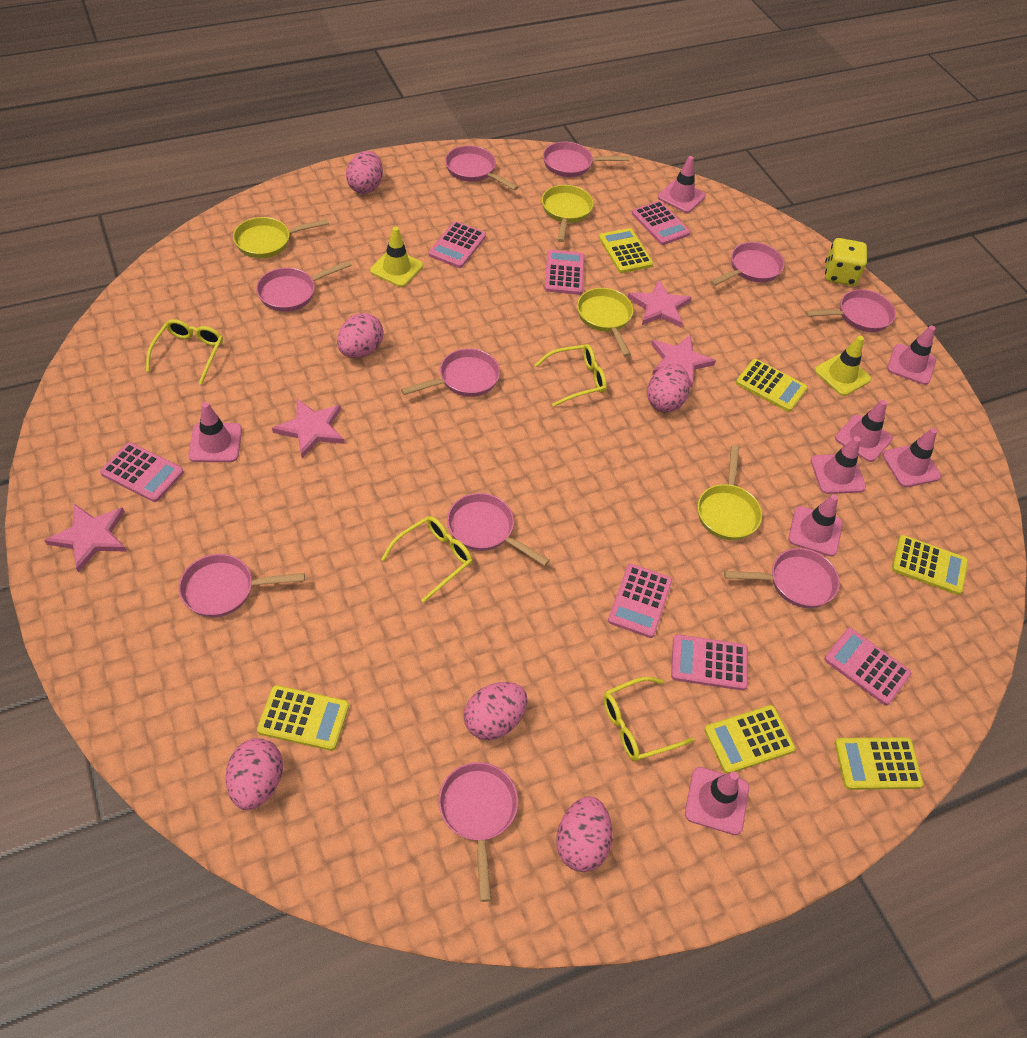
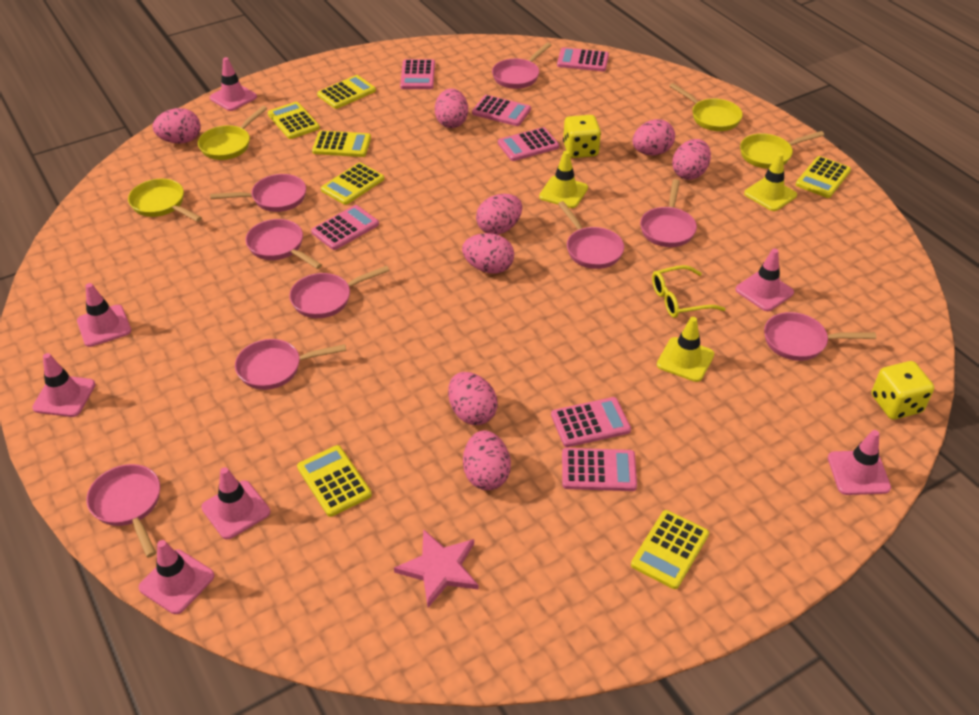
pink egg: 6 -> 8
pink pan: 10 -> 9
pink star: 4 -> 1
pink traffic cone: 8 -> 7
yellow calculator: 6 -> 7
yellow dice: 1 -> 2
yellow glasses: 4 -> 1
yellow traffic cone: 2 -> 3

